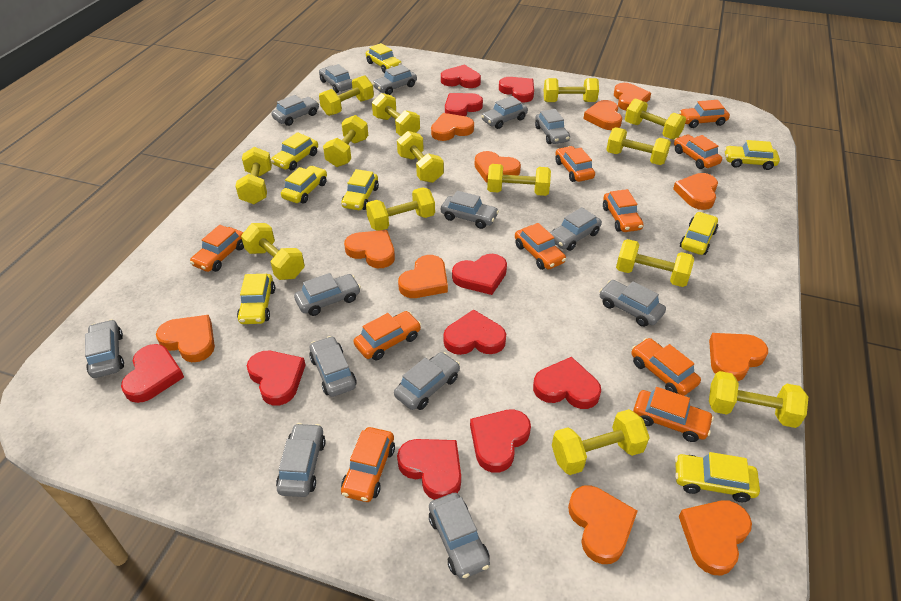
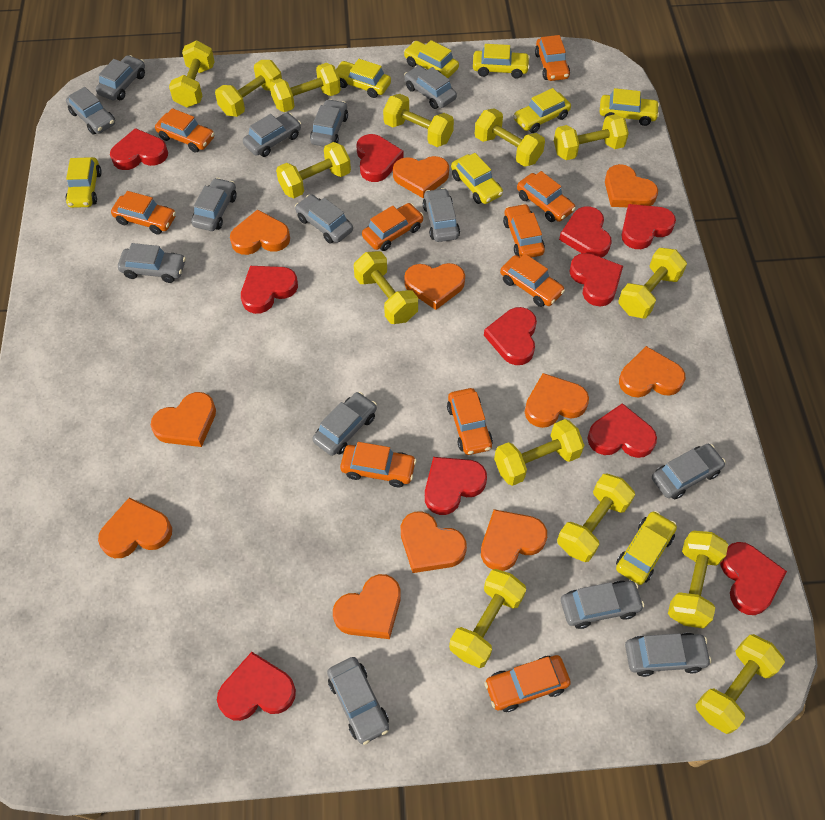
red heart: 10 -> 11

